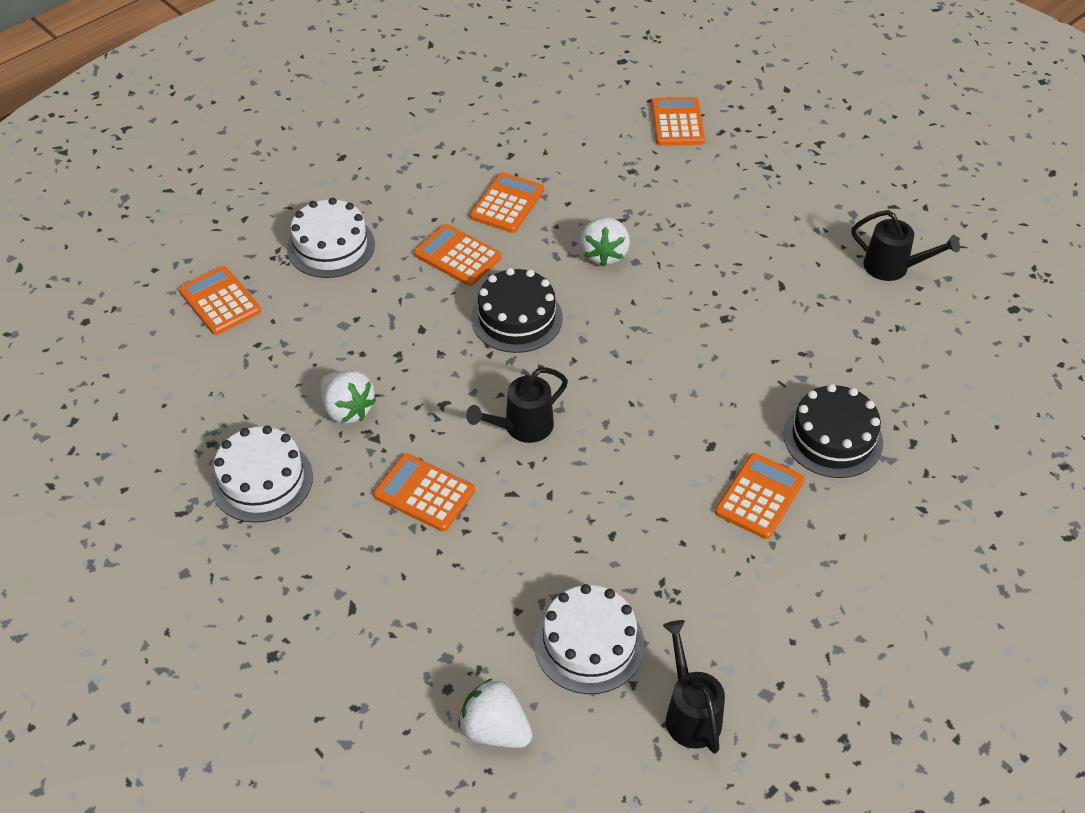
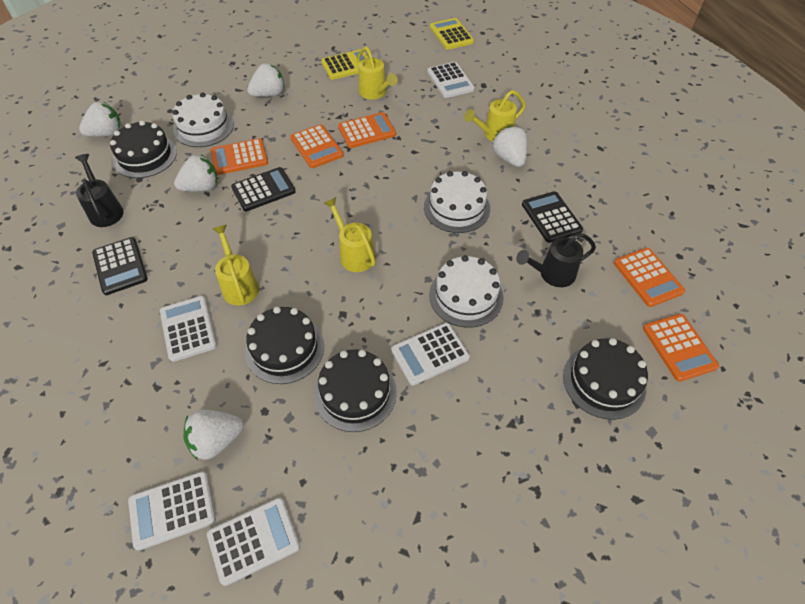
black cake: 2 -> 4
black calculator: 0 -> 3
black watering can: 3 -> 2
orange calculator: 6 -> 5
white calculator: 0 -> 5
white strawberry: 3 -> 5
yellow calculator: 0 -> 2
yellow watering can: 0 -> 4

